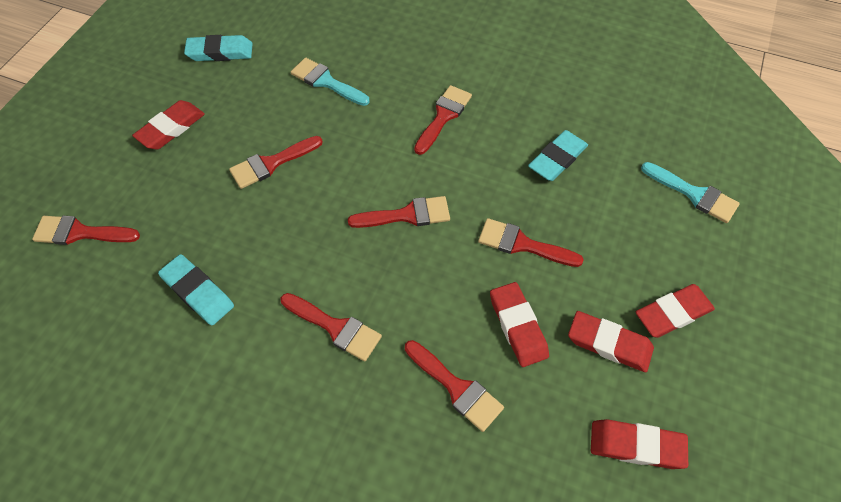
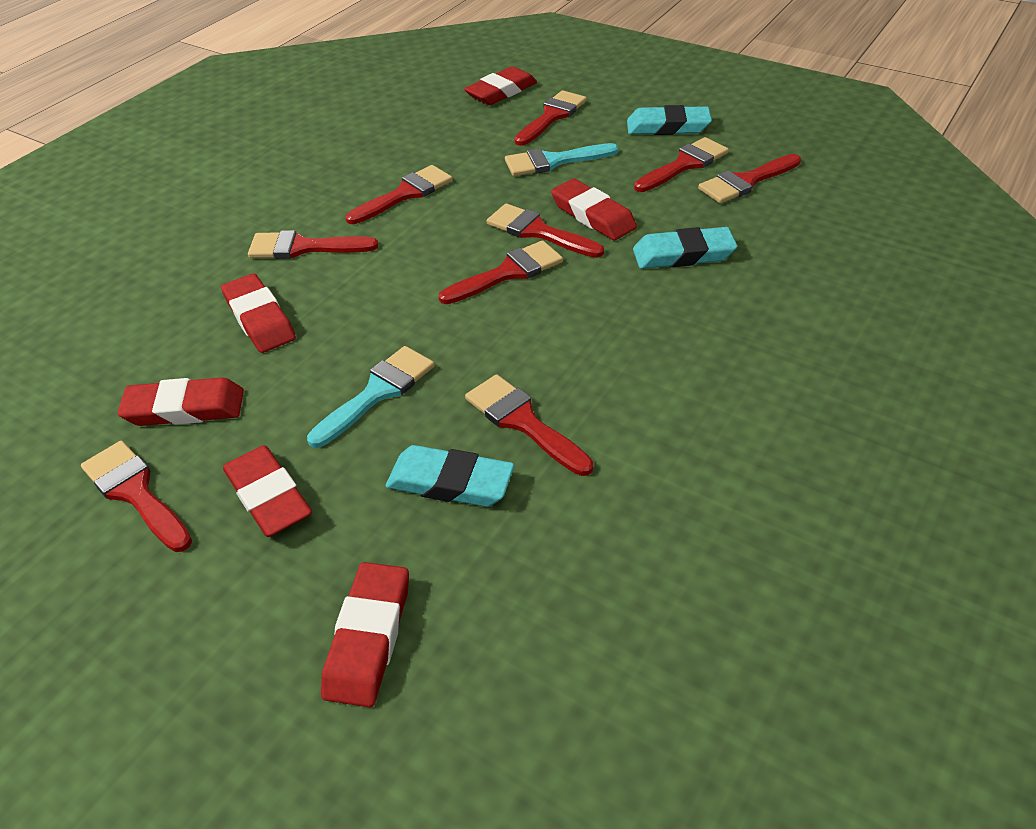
red brush: 7 -> 9
red eraser: 5 -> 6

